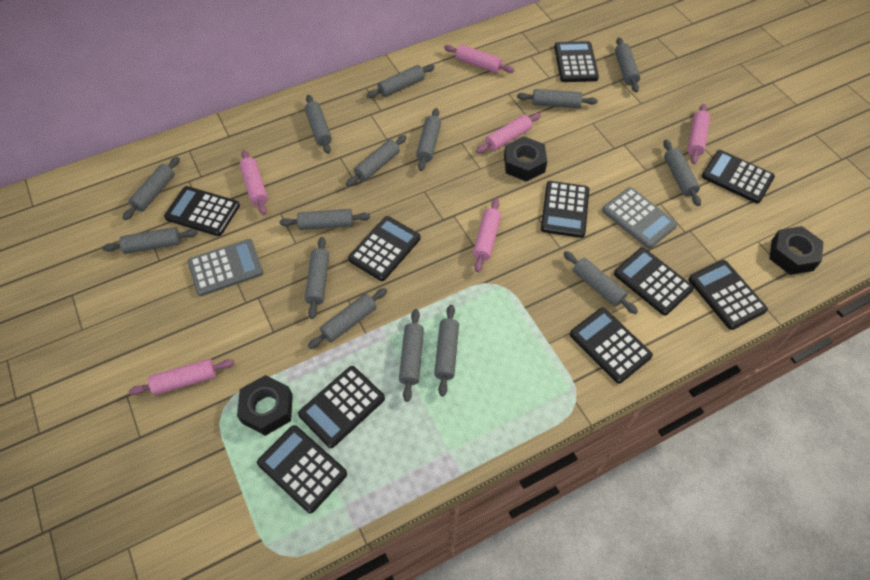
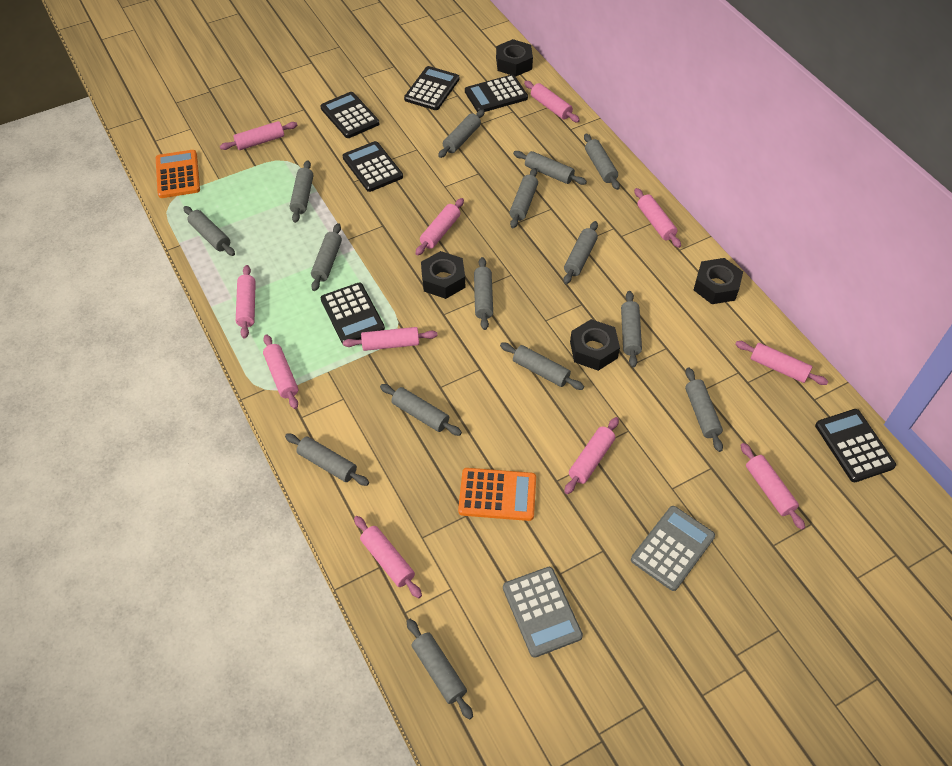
black calculator: 10 -> 6
black nut: 3 -> 4
orange calculator: 0 -> 2
pink rolling pin: 6 -> 11

